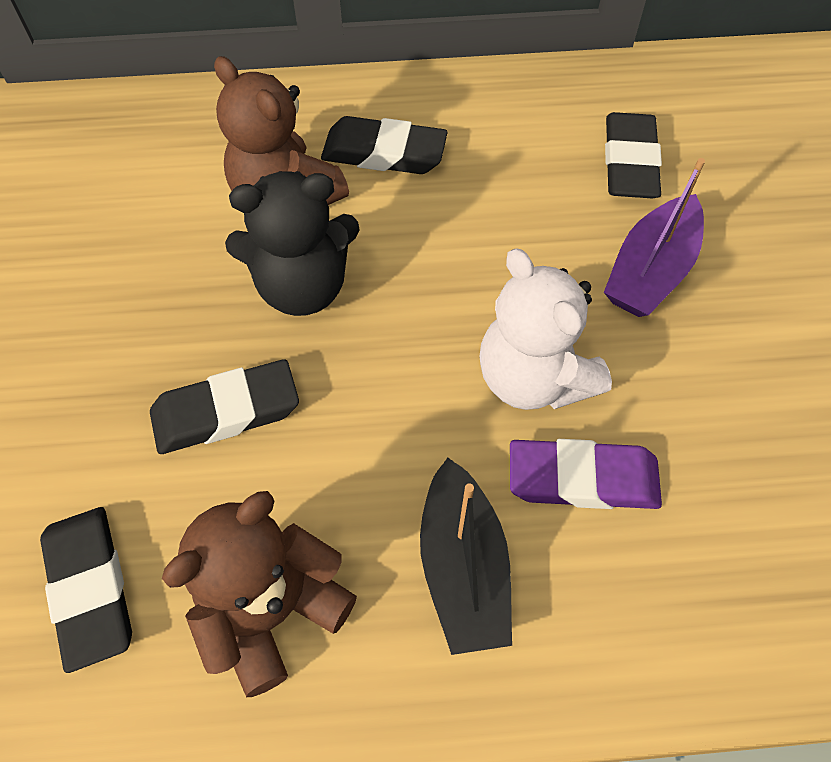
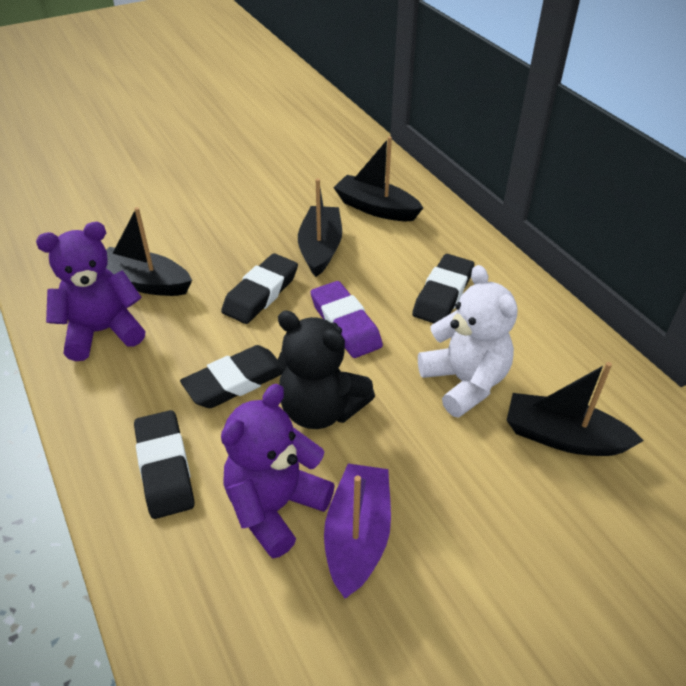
black boat: 1 -> 4
brown teddy bear: 2 -> 0
purple teddy bear: 0 -> 2

